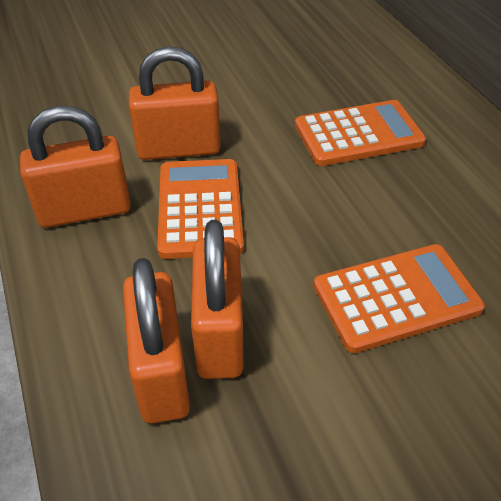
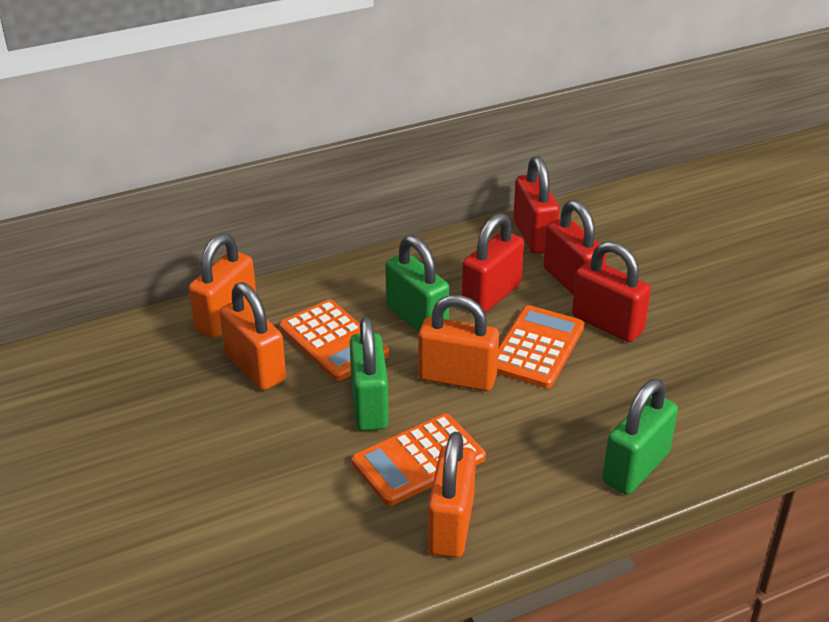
green padlock: 0 -> 3
red padlock: 0 -> 4

